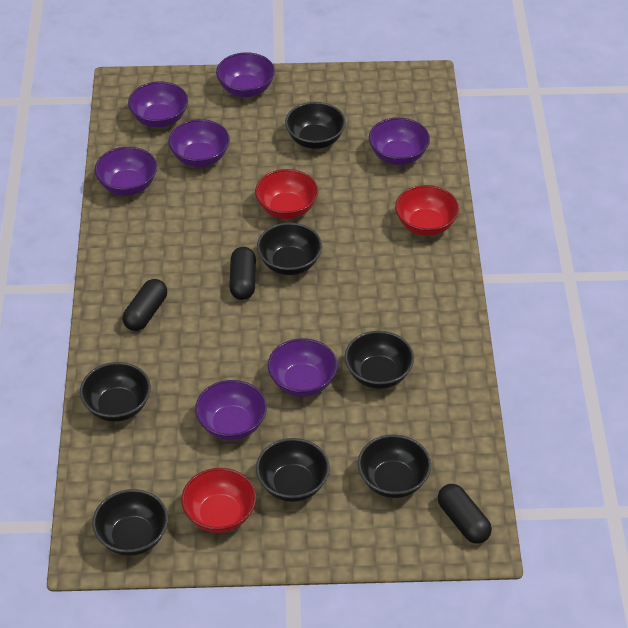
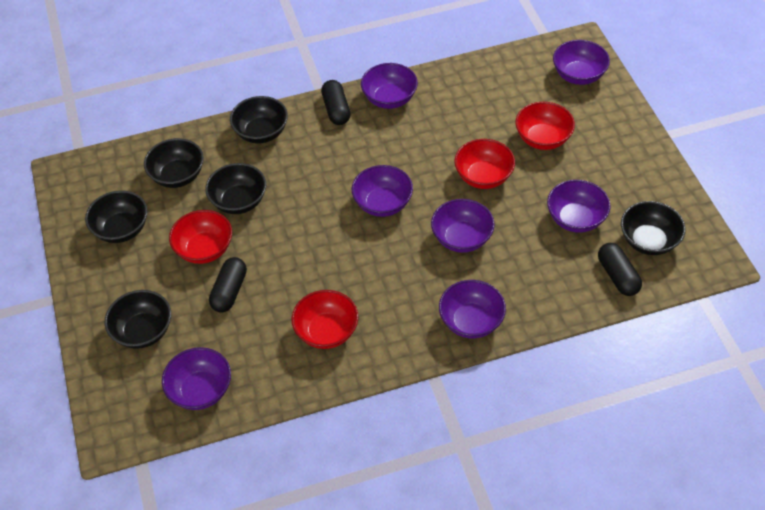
black bowl: 7 -> 6
red bowl: 3 -> 4

